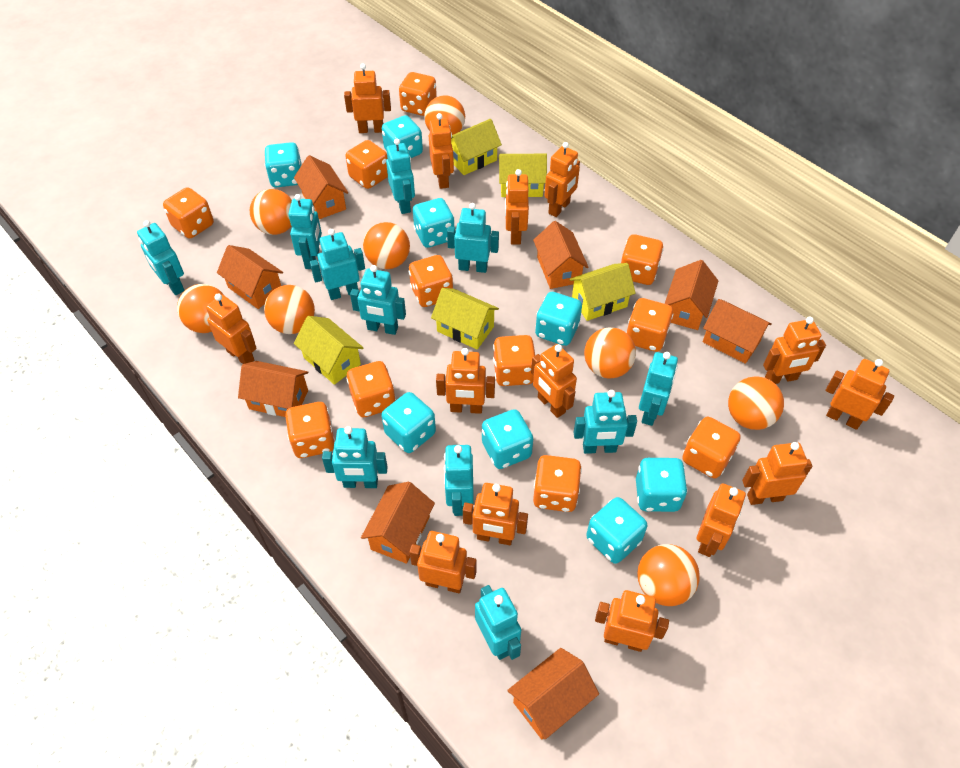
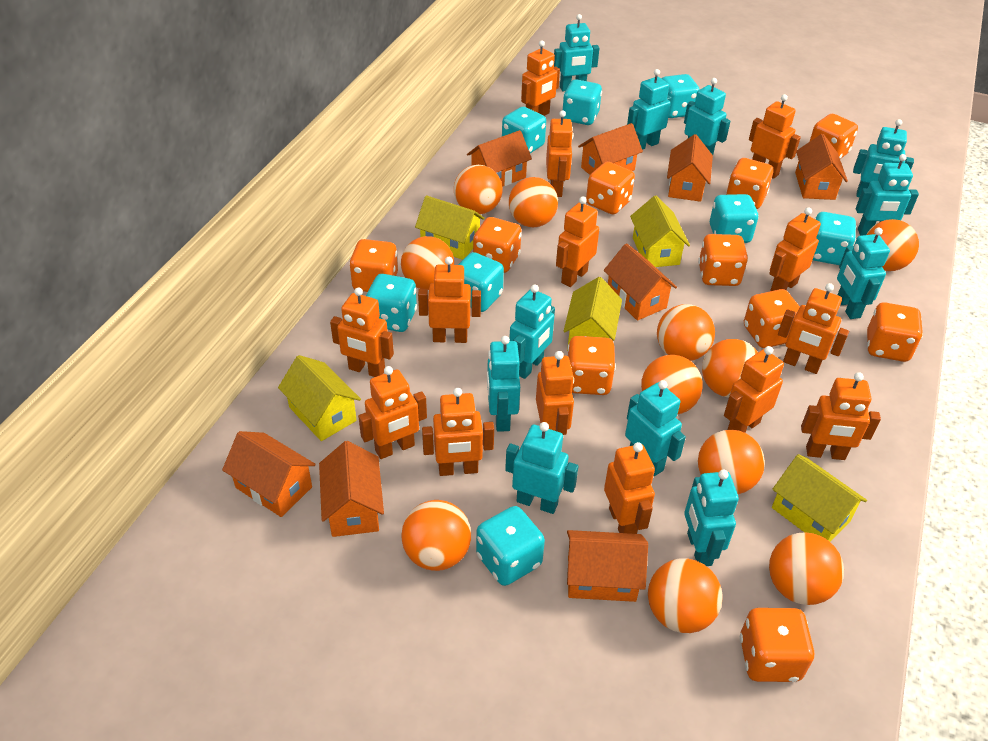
orange ball: 8 -> 11
orange dice: 11 -> 10

